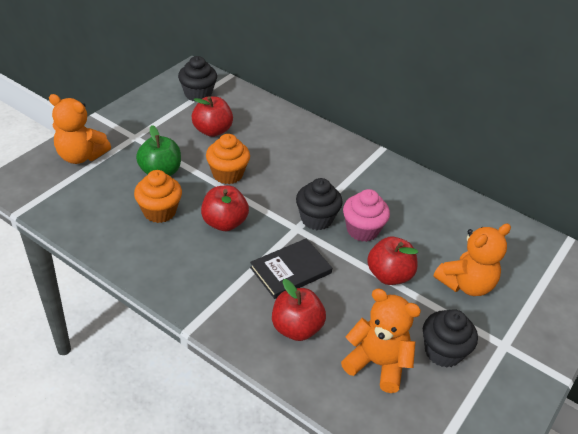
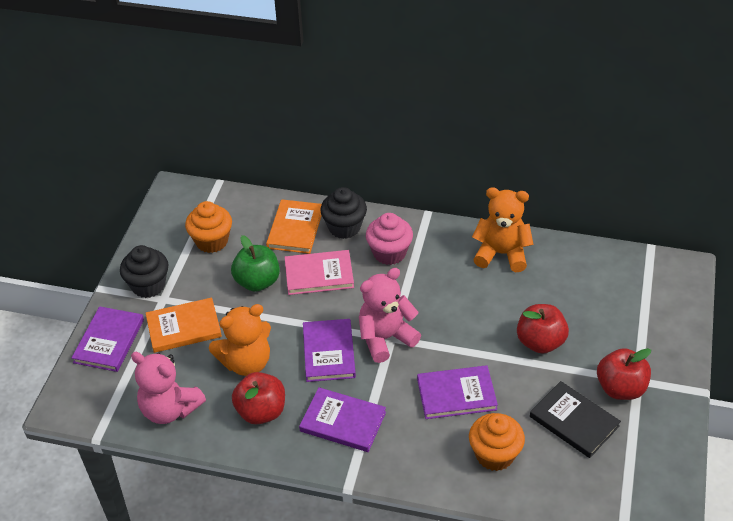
black cupcake: 3 -> 2
orange book: 0 -> 2
orange teddy bear: 3 -> 2
pink book: 0 -> 1
pink teddy bear: 0 -> 2
purple book: 0 -> 4
red apple: 4 -> 3

